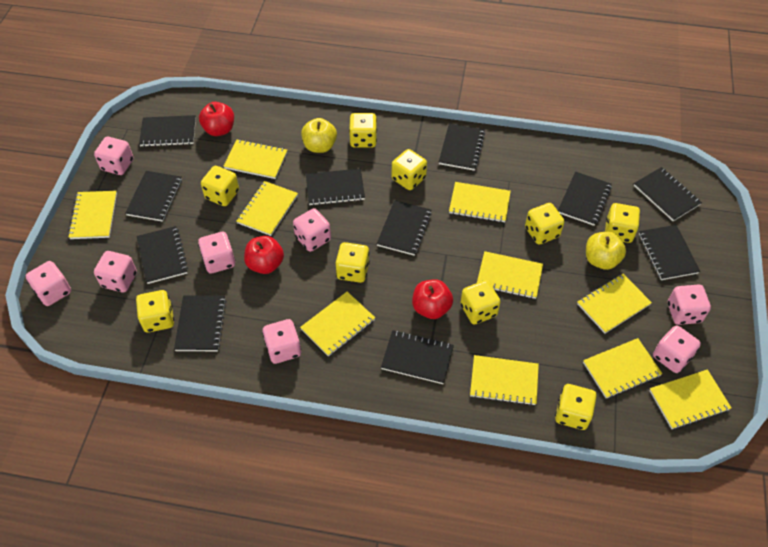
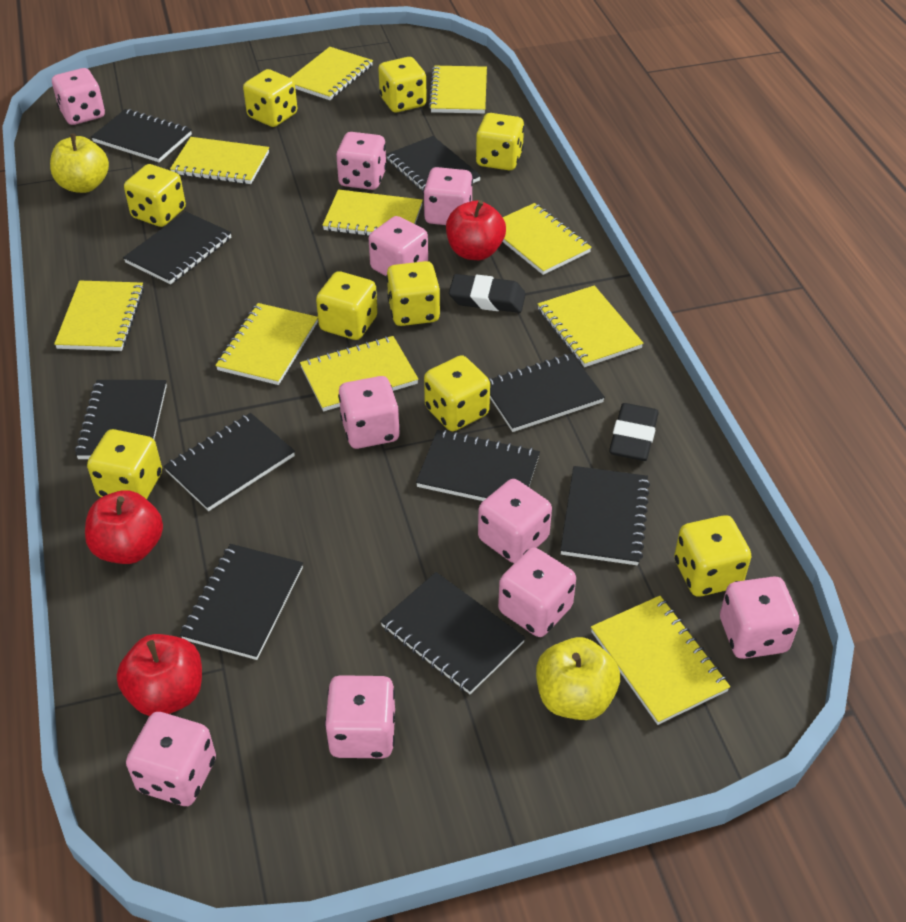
black eraser: 0 -> 2
black notebook: 11 -> 10
pink dice: 8 -> 10

